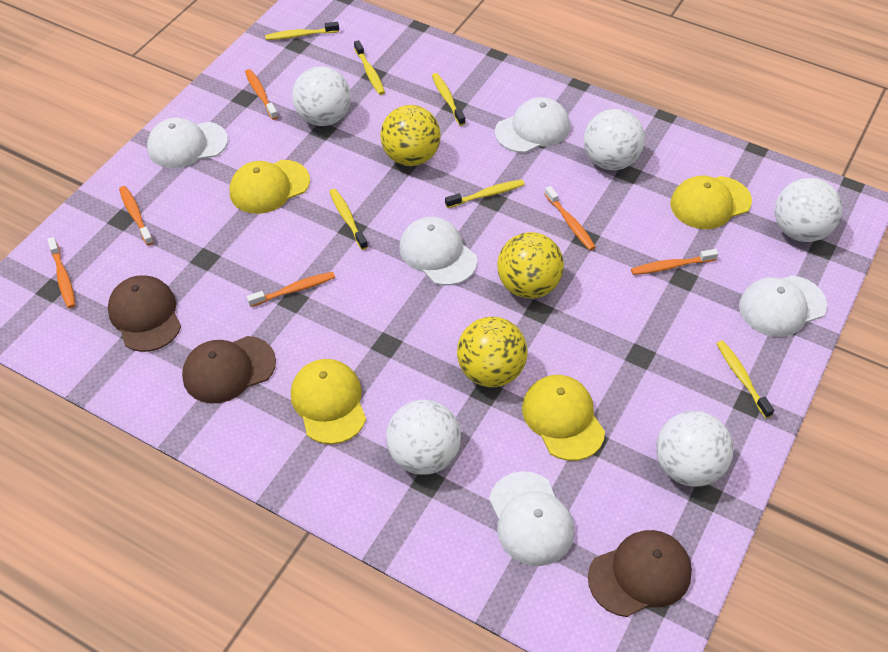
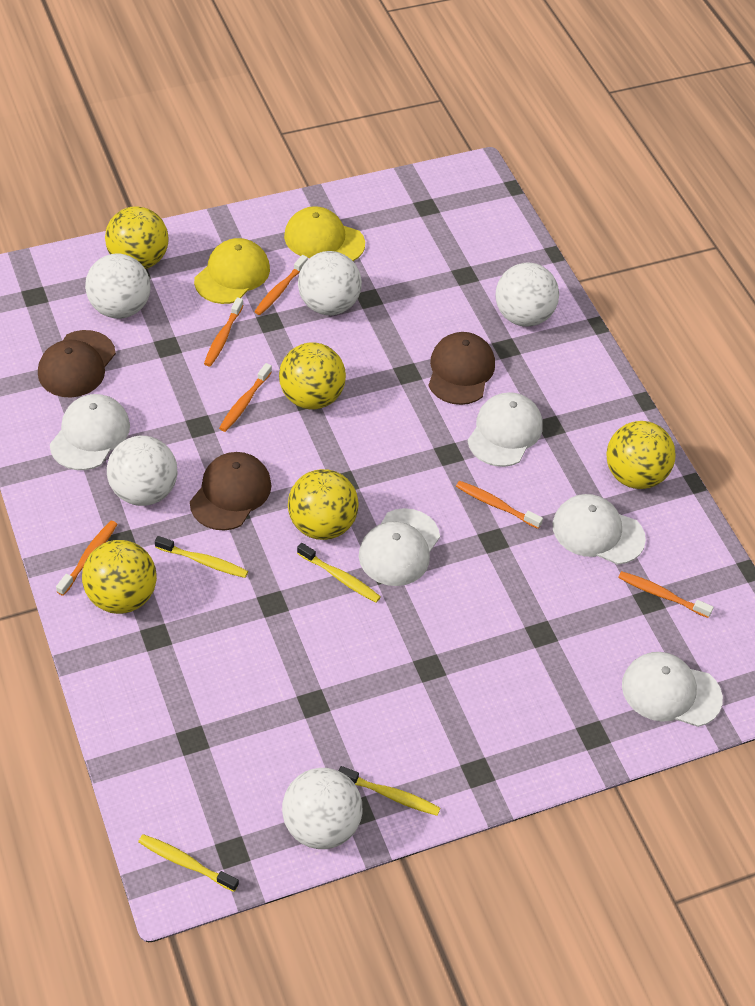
yellow ball: 3 -> 5
yellow cap: 4 -> 2
yellow toothbrush: 6 -> 4

